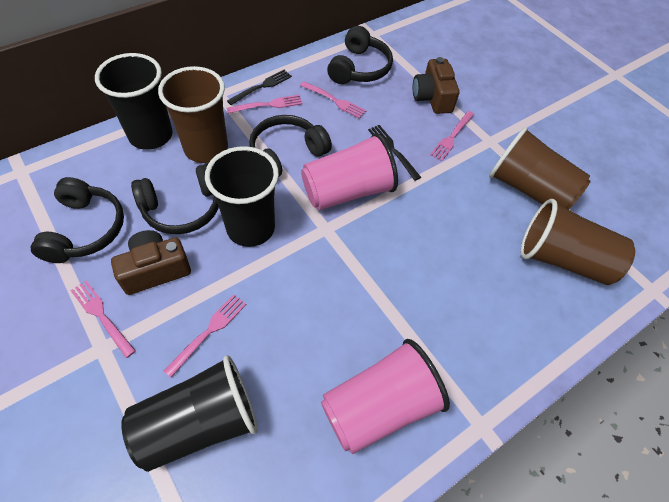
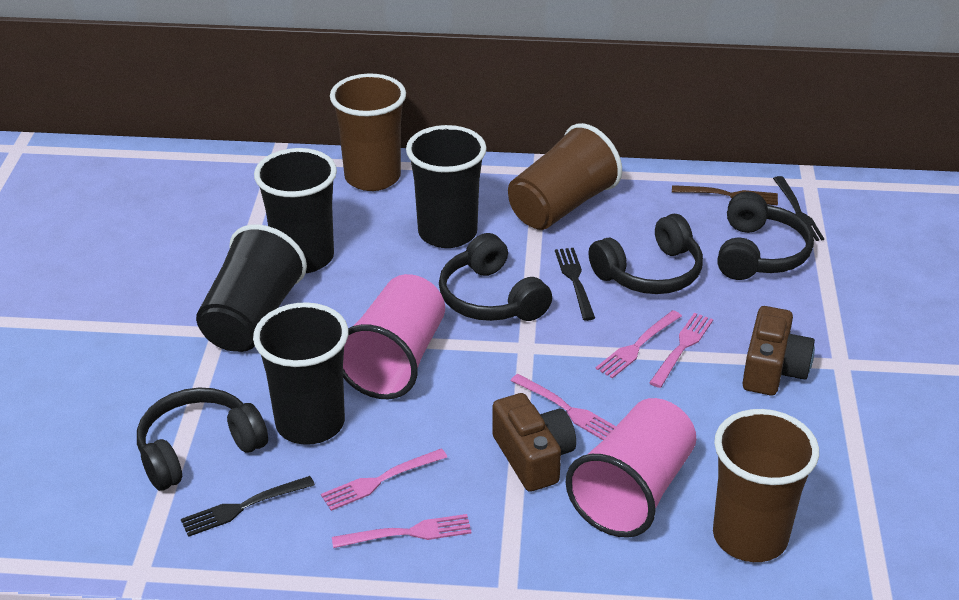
black cup: 3 -> 4
black fork: 2 -> 3
brown fork: 0 -> 1

